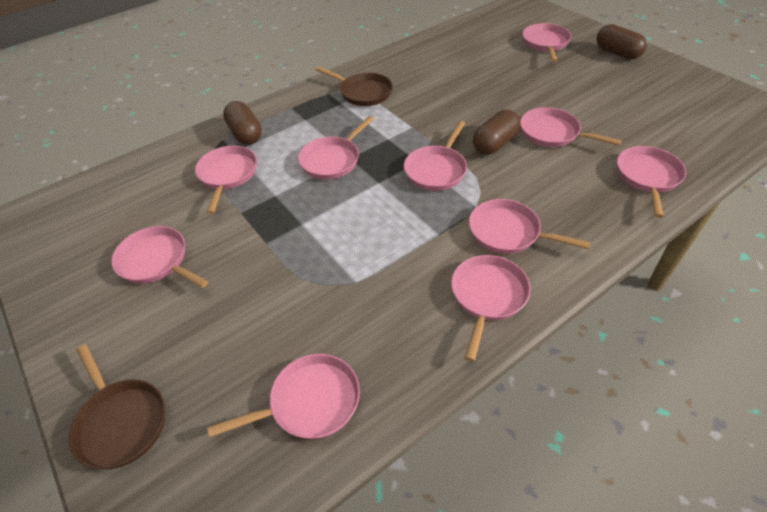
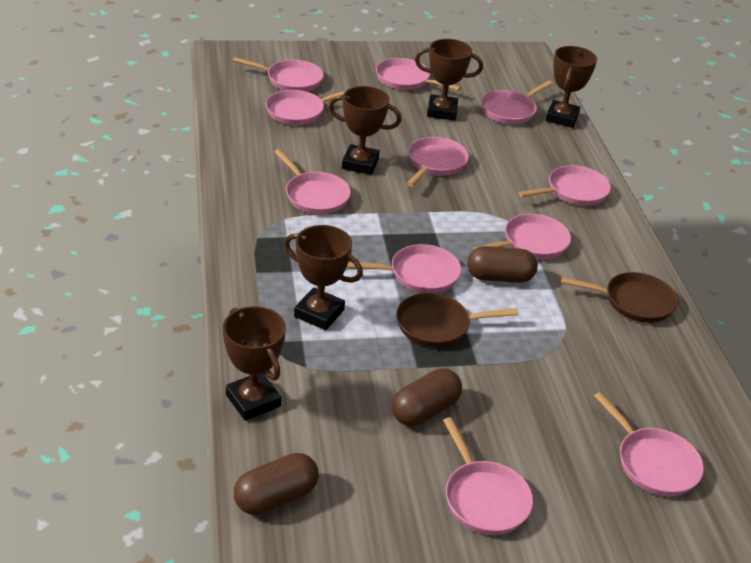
brown trophy: 0 -> 5
pink pan: 10 -> 11

